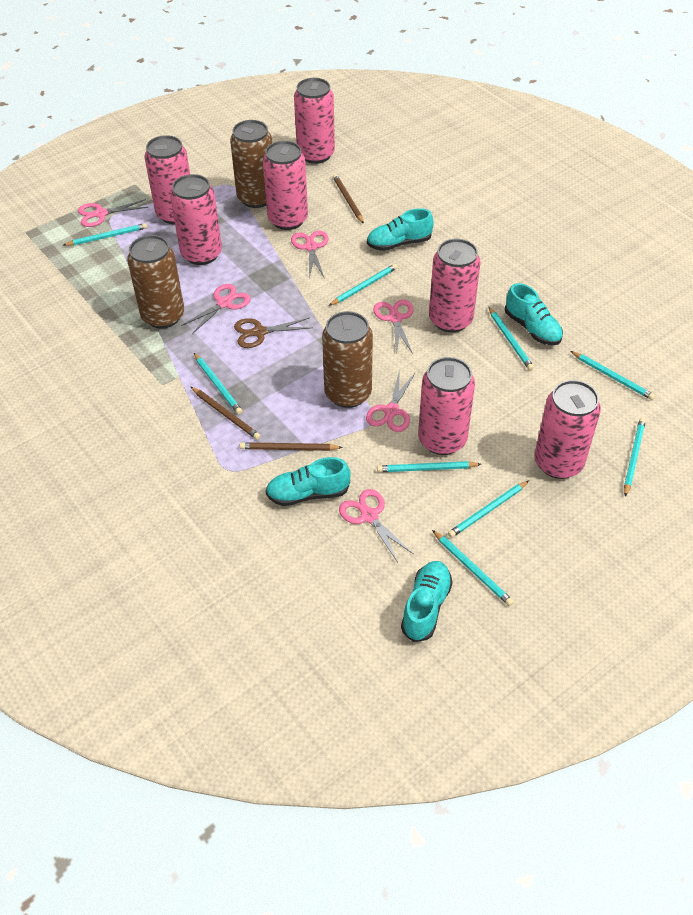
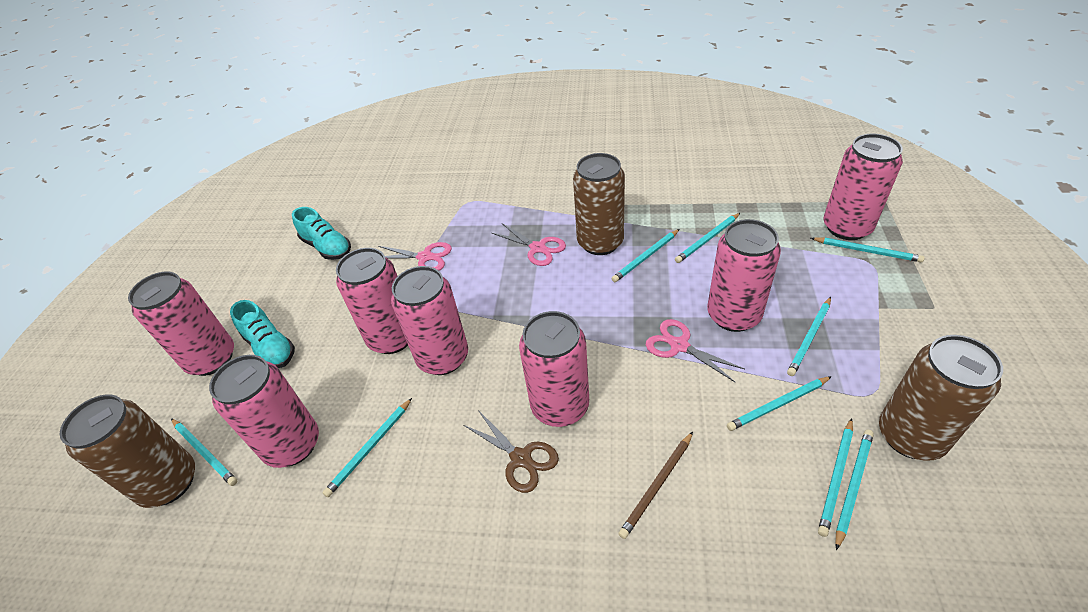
brown pencil: 3 -> 1
pink scissors: 6 -> 3
turquoise shoe: 4 -> 2

